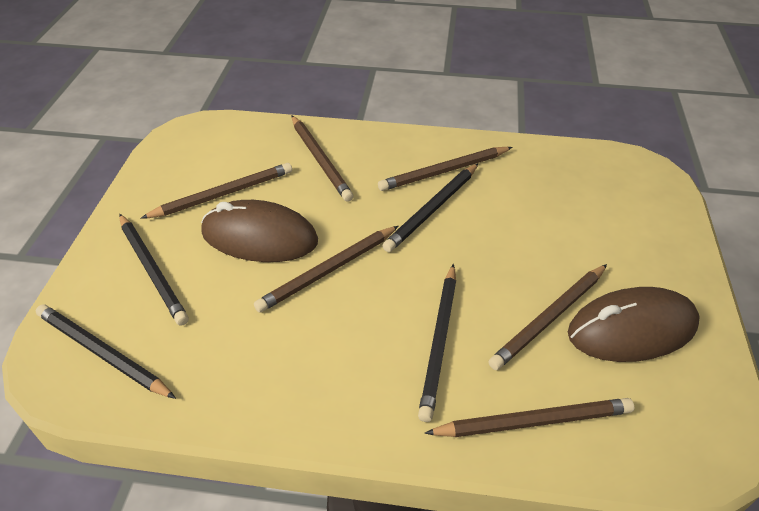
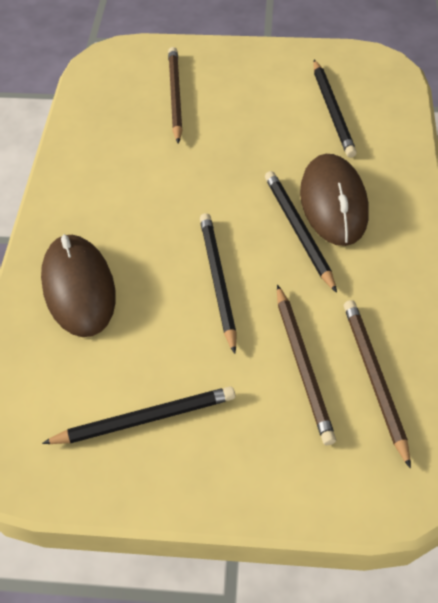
brown pencil: 6 -> 3

